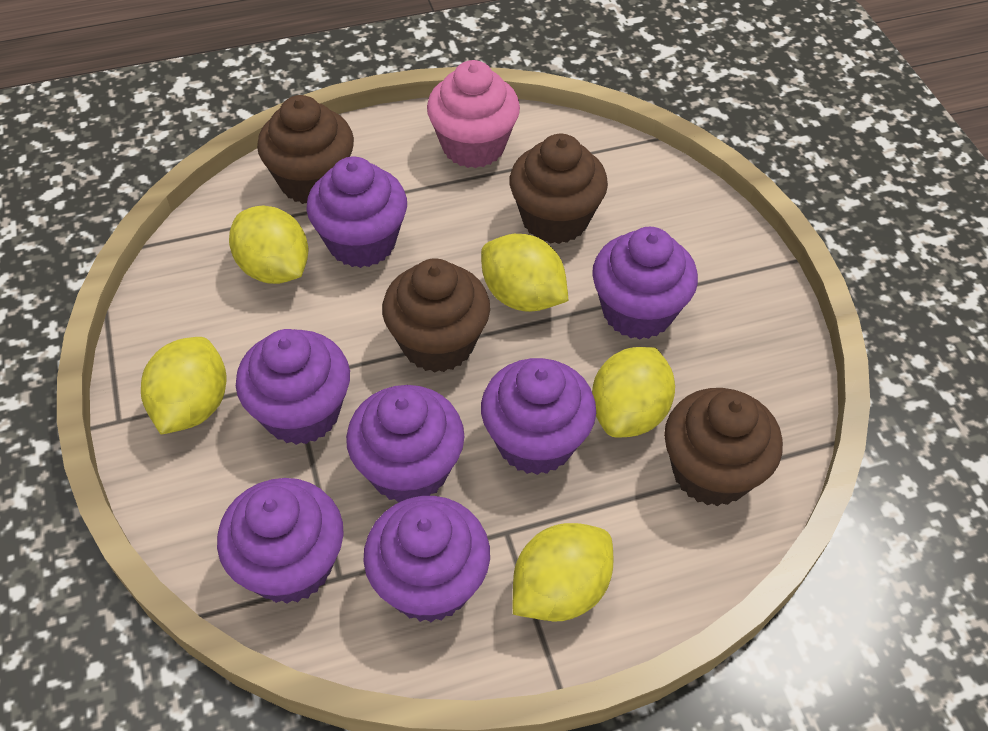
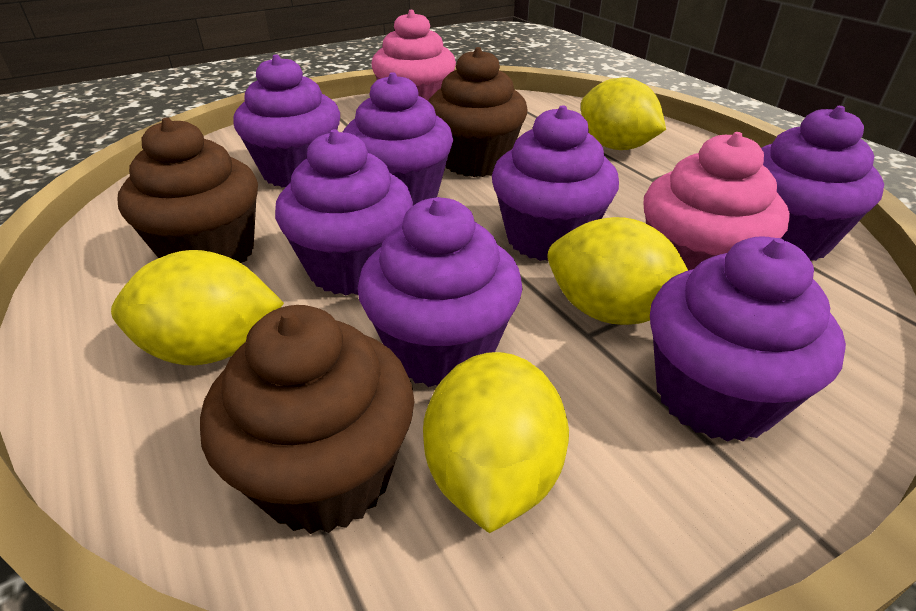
brown cupcake: 4 -> 3
pink cupcake: 1 -> 2
yellow lemon: 5 -> 4

